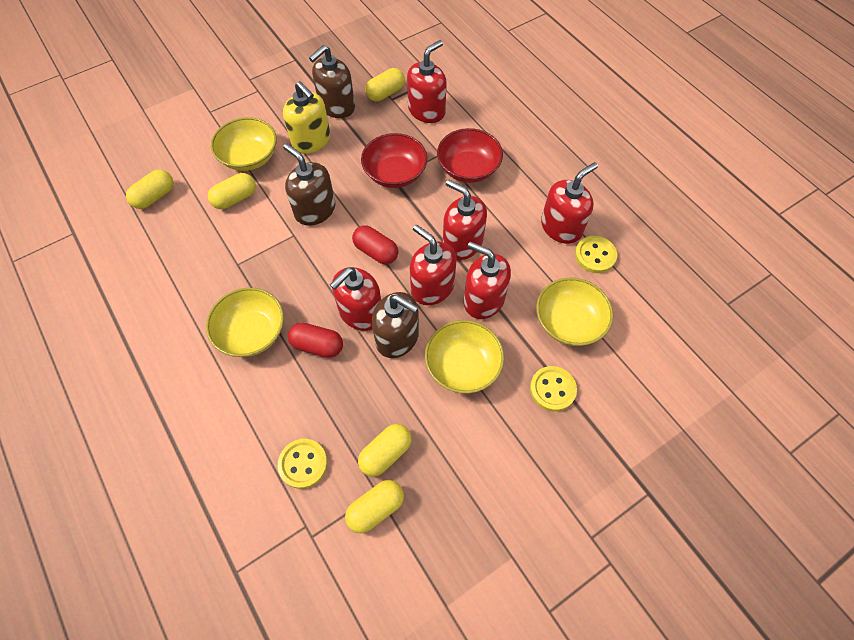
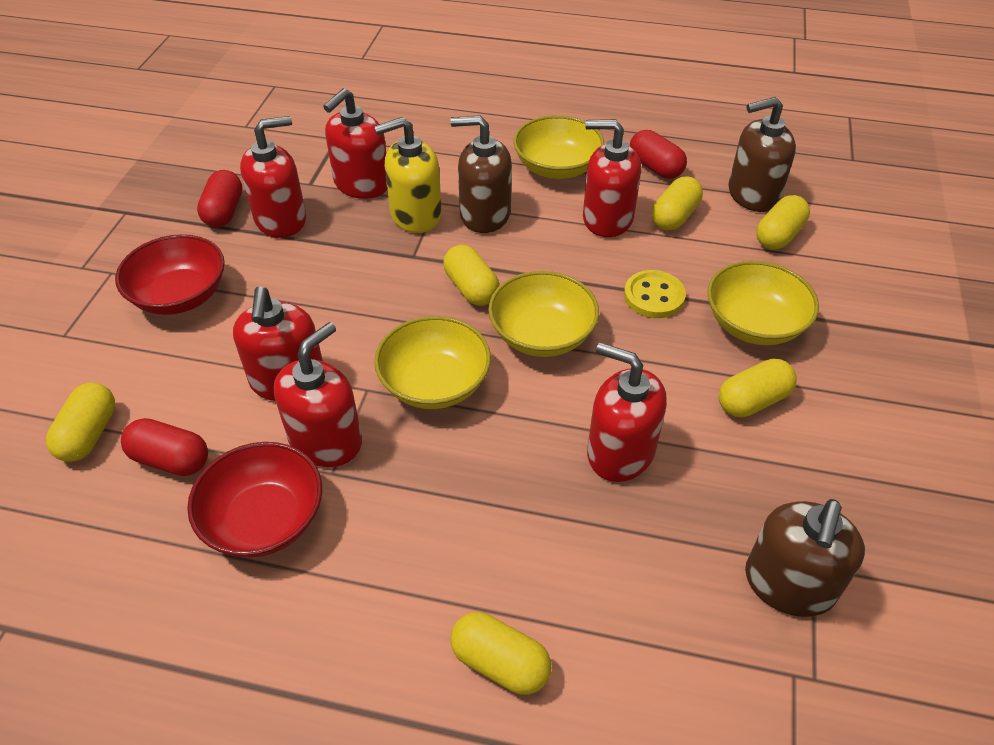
red capsule: 2 -> 3
yellow button: 3 -> 1
yellow capsule: 5 -> 6

